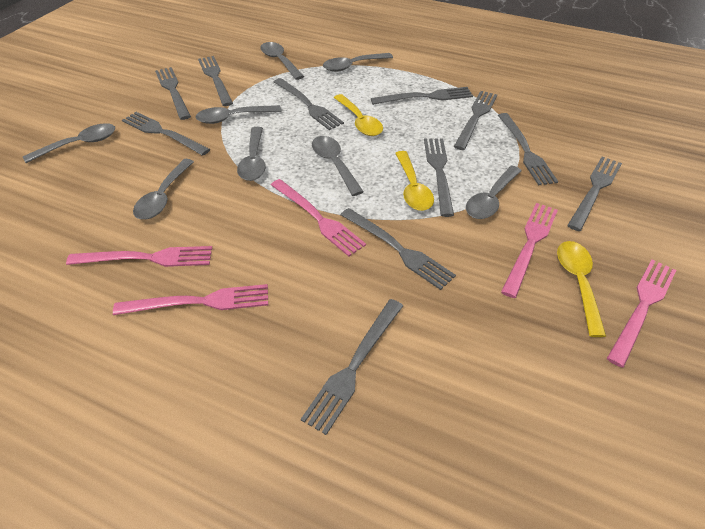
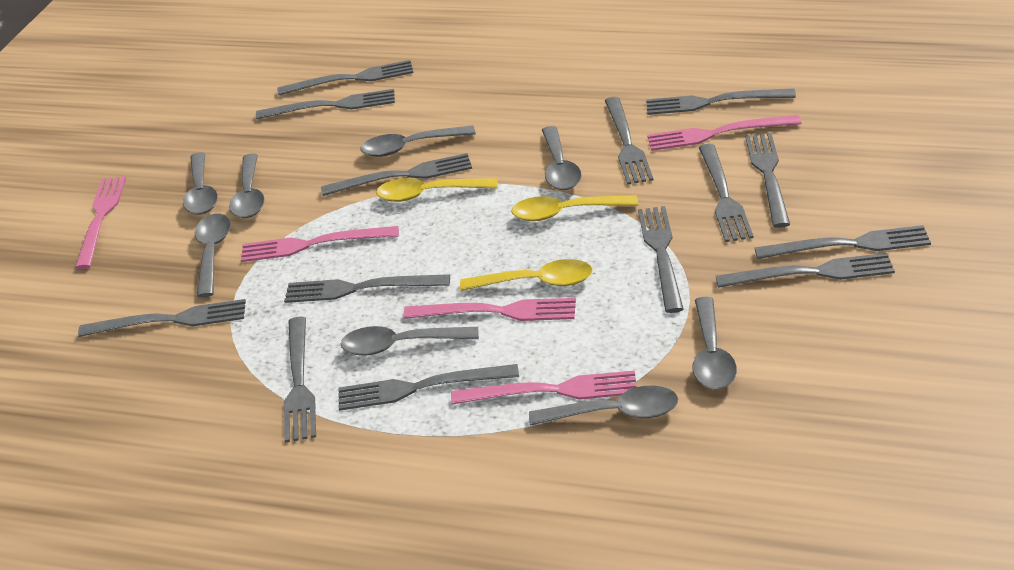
grey fork: 11 -> 14

